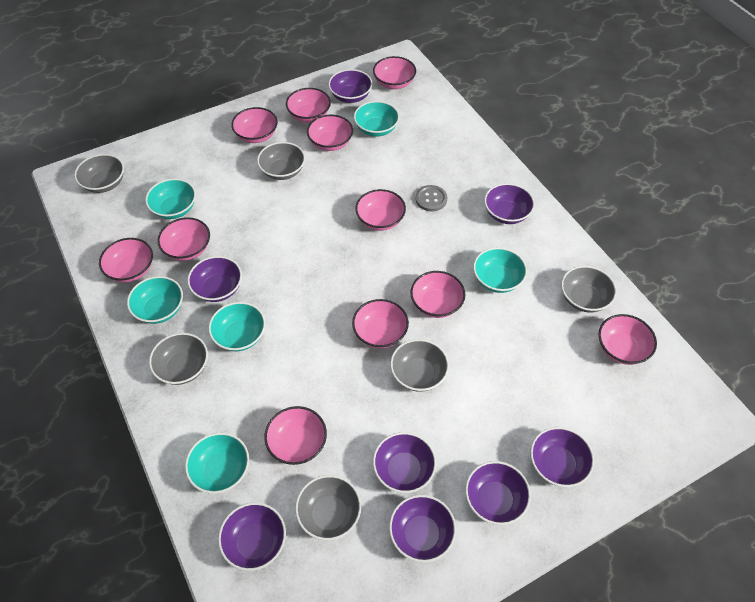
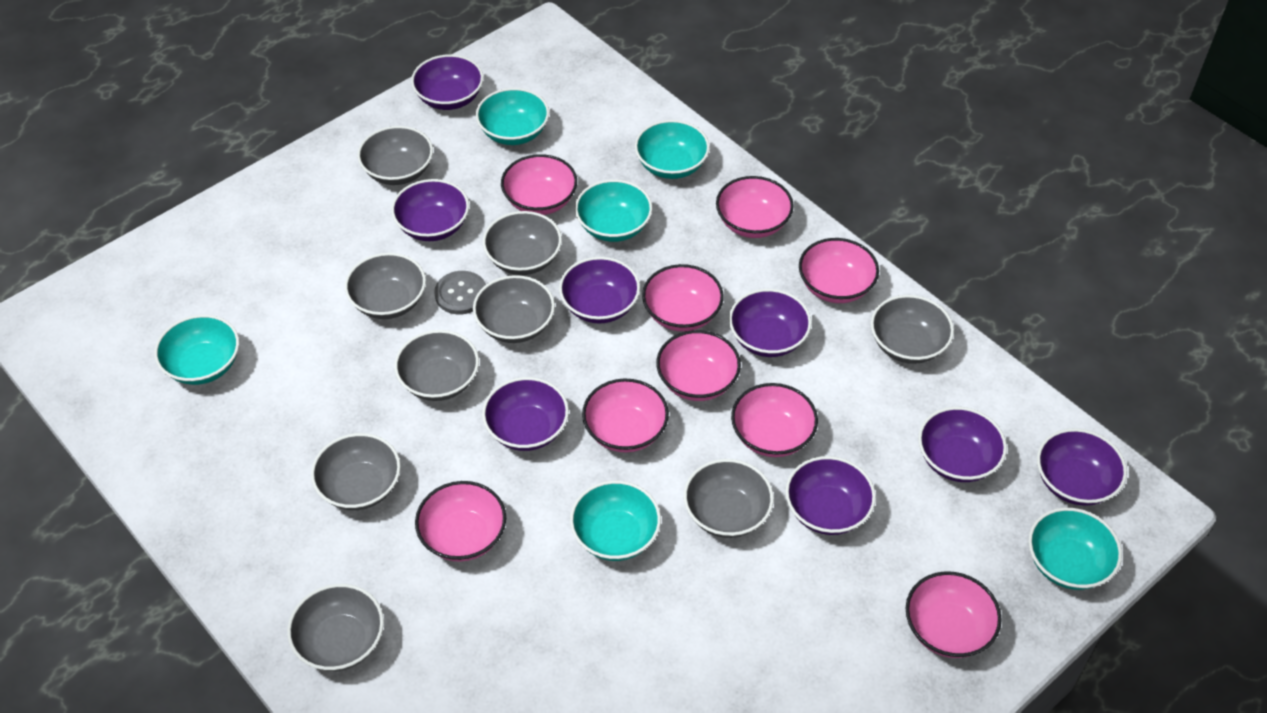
grey bowl: 6 -> 9
pink bowl: 11 -> 9

